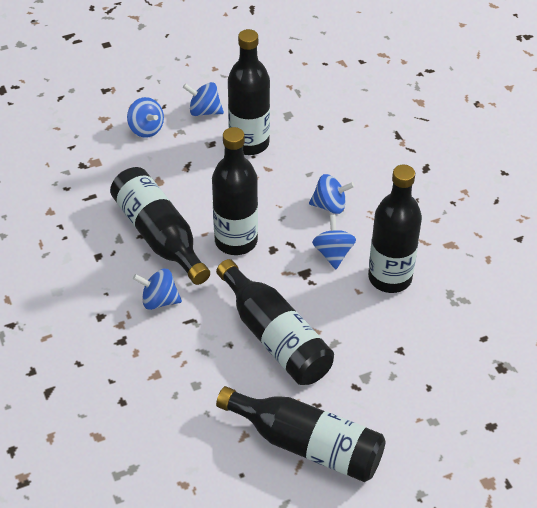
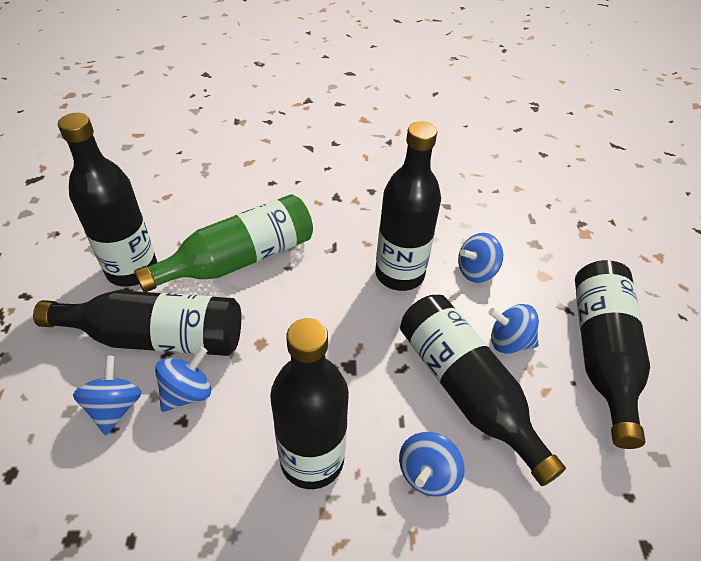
green bottle: 0 -> 1

